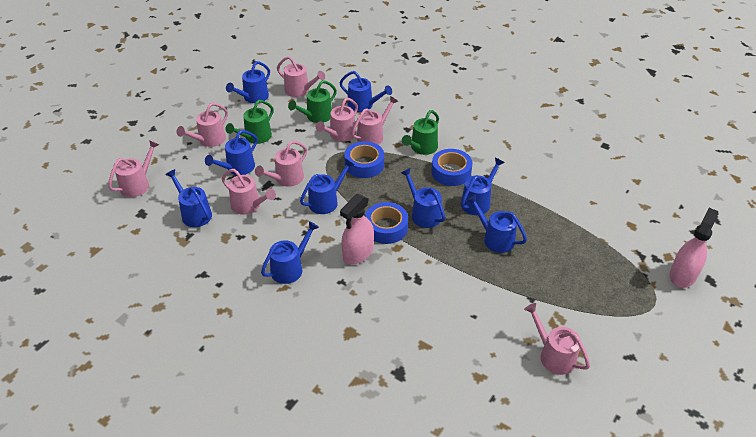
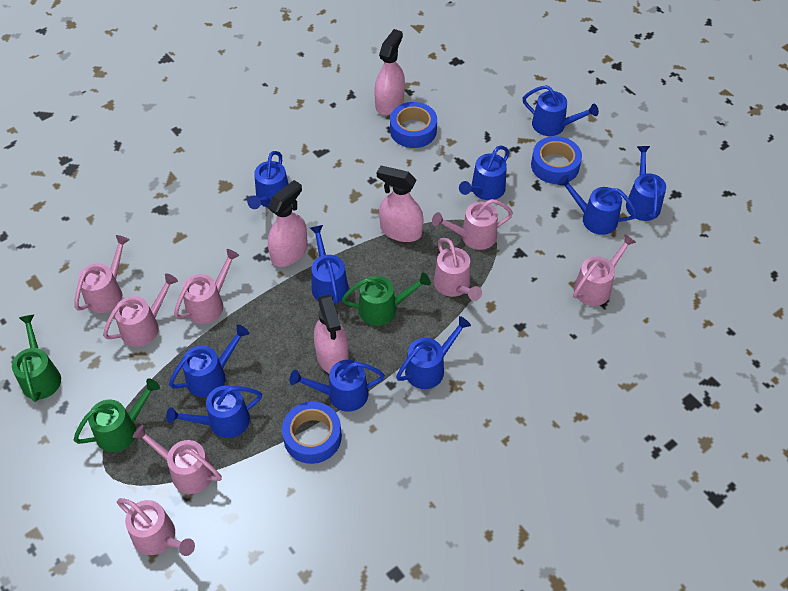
blue watering can: 9 -> 10
pink spray bottle: 2 -> 4

